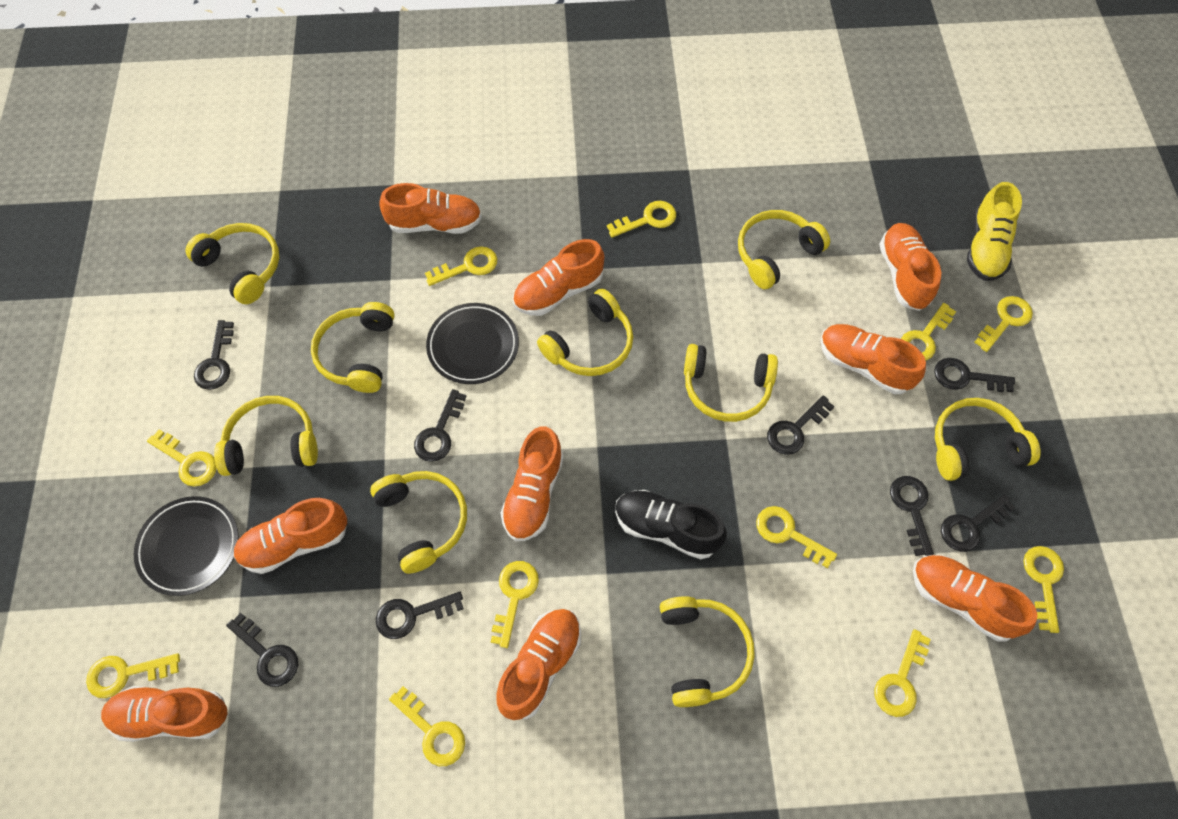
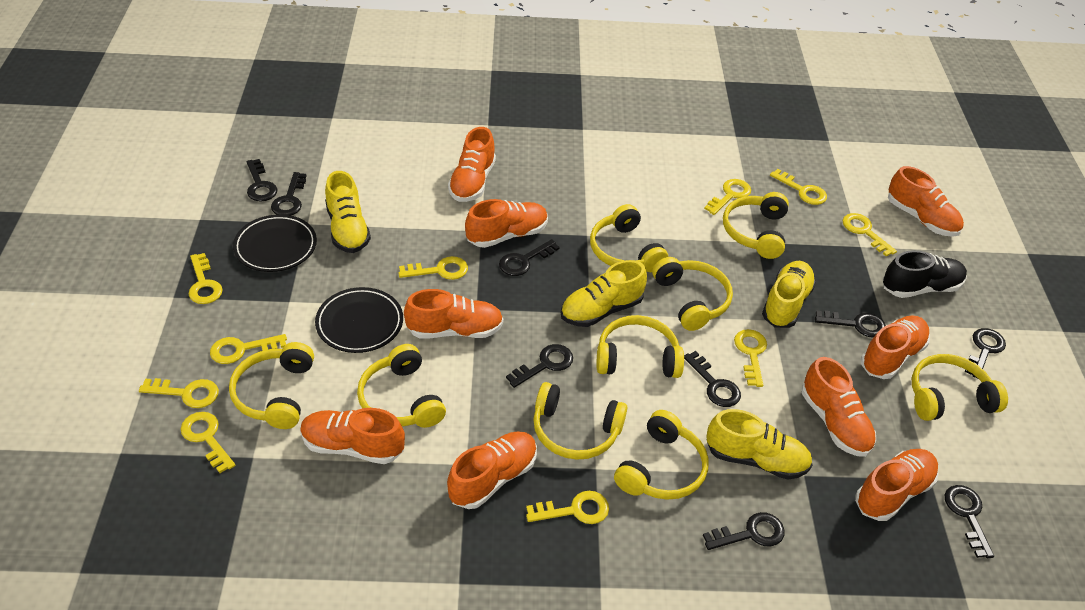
black key: 8 -> 9
yellow key: 11 -> 10
yellow shoe: 1 -> 4

